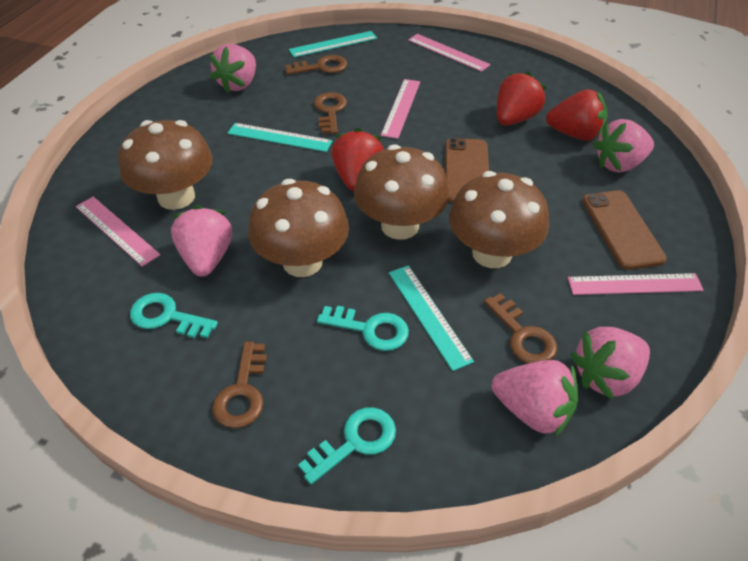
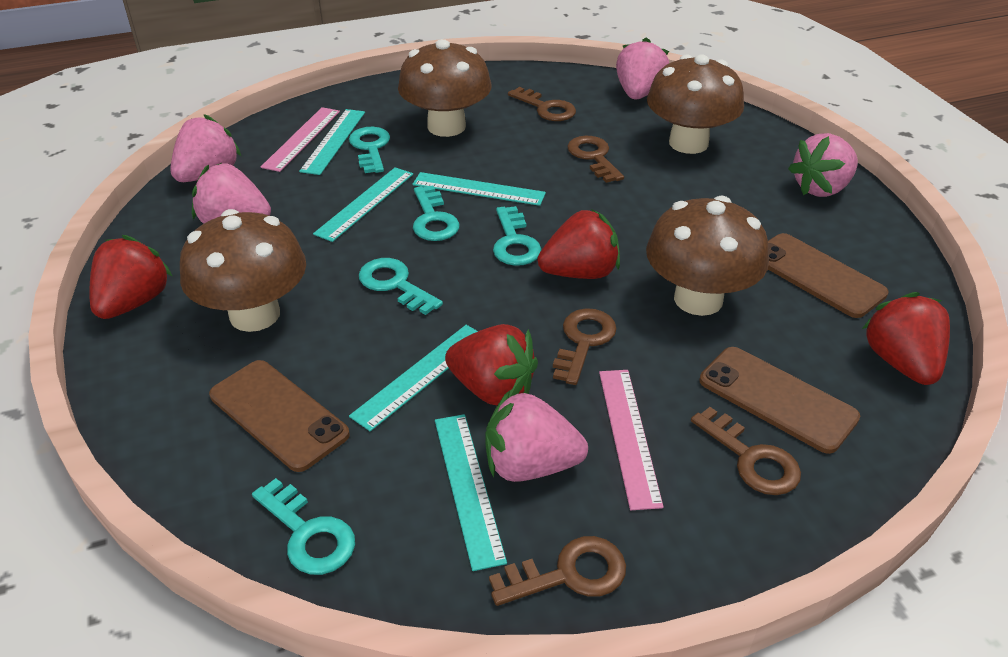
brown key: 4 -> 5
brown phone: 2 -> 3
pink ruler: 4 -> 2
red strawberry: 3 -> 4
turquoise key: 3 -> 5
turquoise ruler: 3 -> 5

